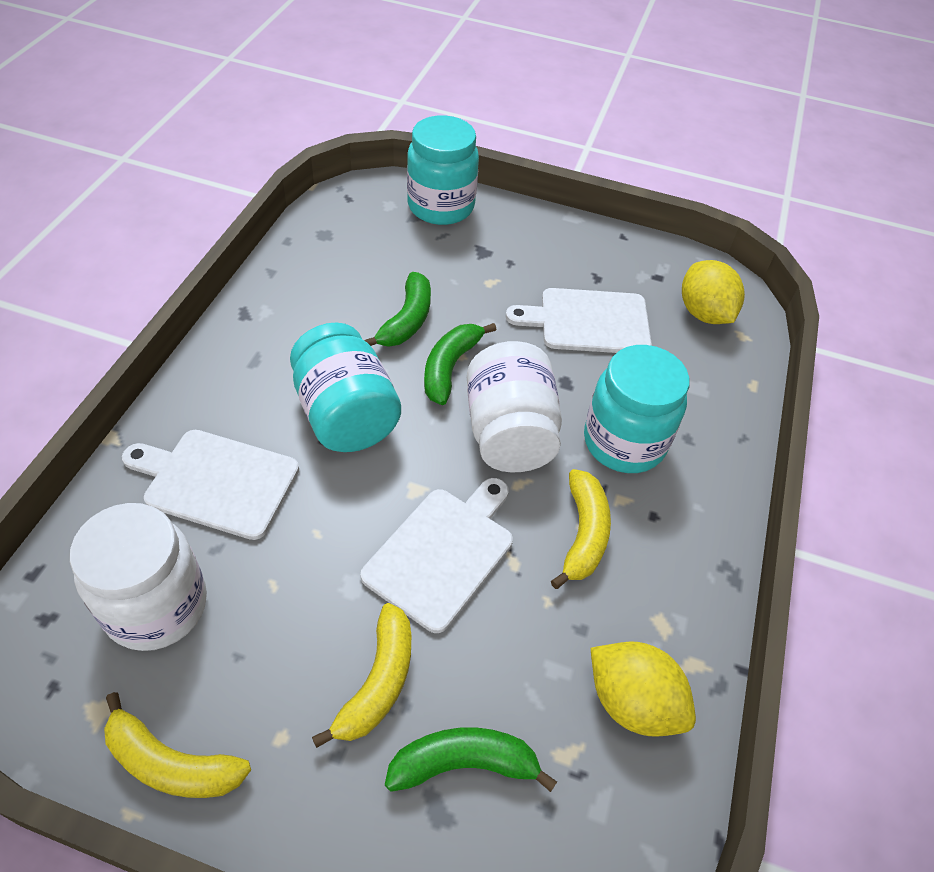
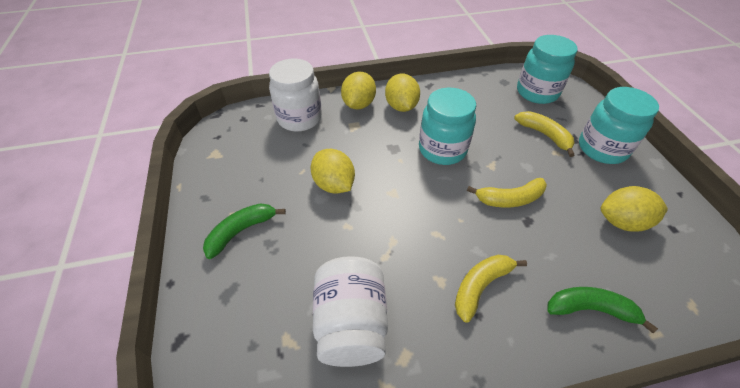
green banana: 3 -> 2
white cutting board: 3 -> 0
yellow lemon: 2 -> 4

